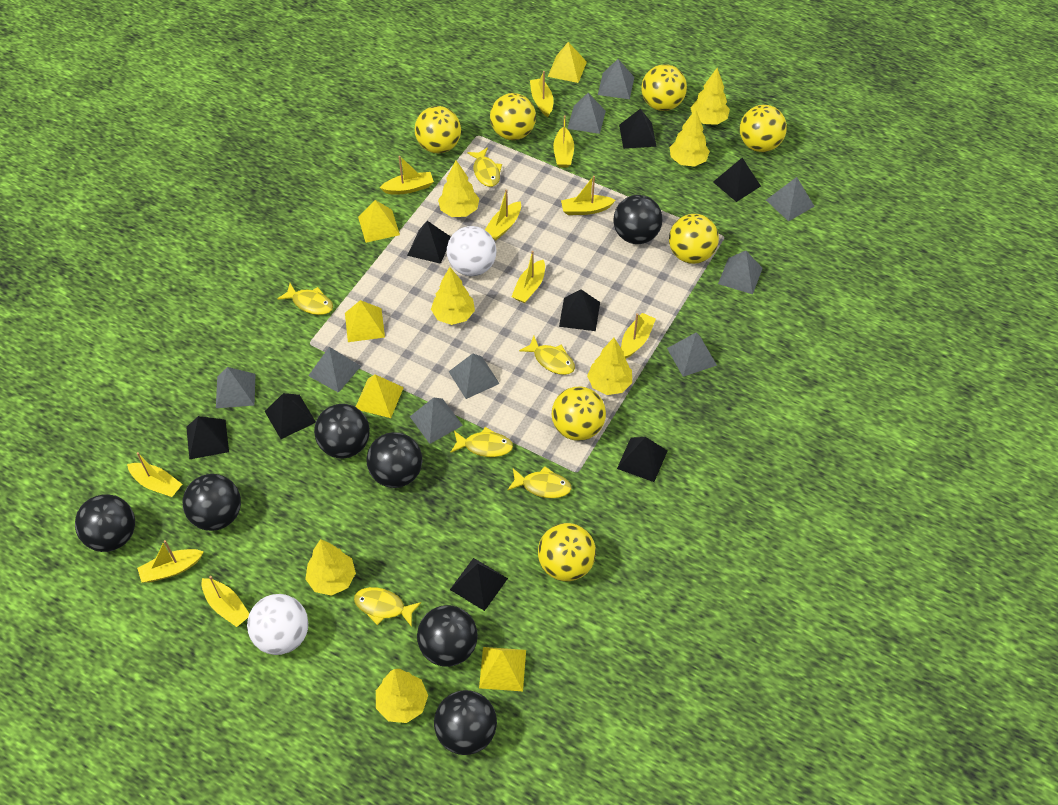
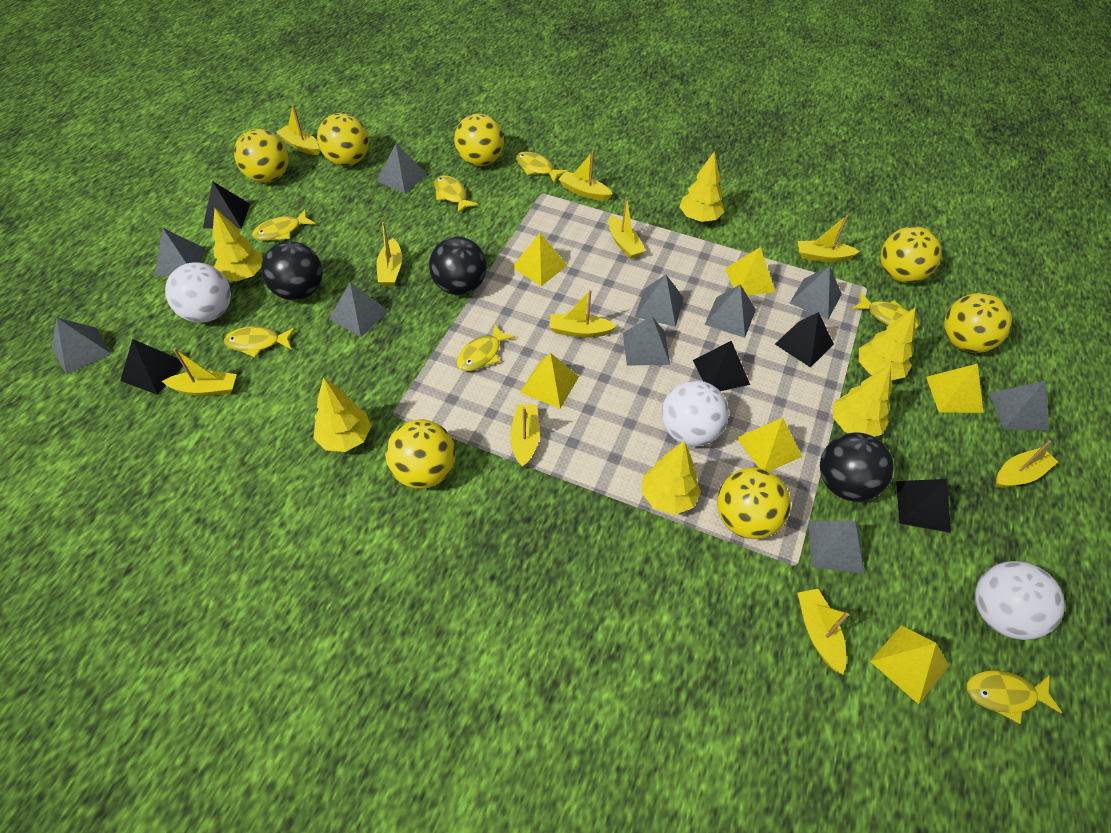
black ball: 7 -> 3
black pyramid: 8 -> 5
grey pyramid: 9 -> 10
white ball: 2 -> 3
yellow fish: 6 -> 7
yellow pyramid: 5 -> 6
yellow tree: 7 -> 6

